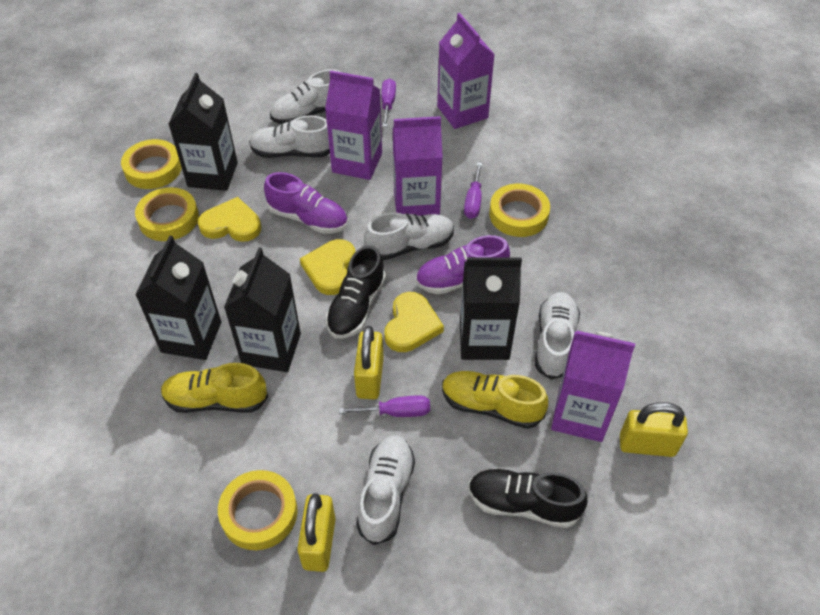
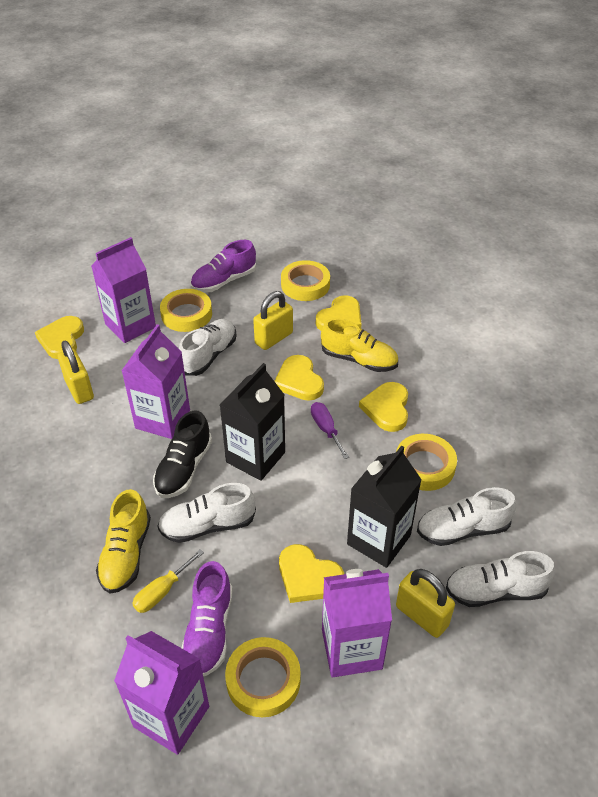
black carton: 4 -> 2
black shoe: 2 -> 1
purple screwdriver: 3 -> 1
white shoe: 5 -> 4
yellow heart: 3 -> 5
yellow screwdriver: 0 -> 1

